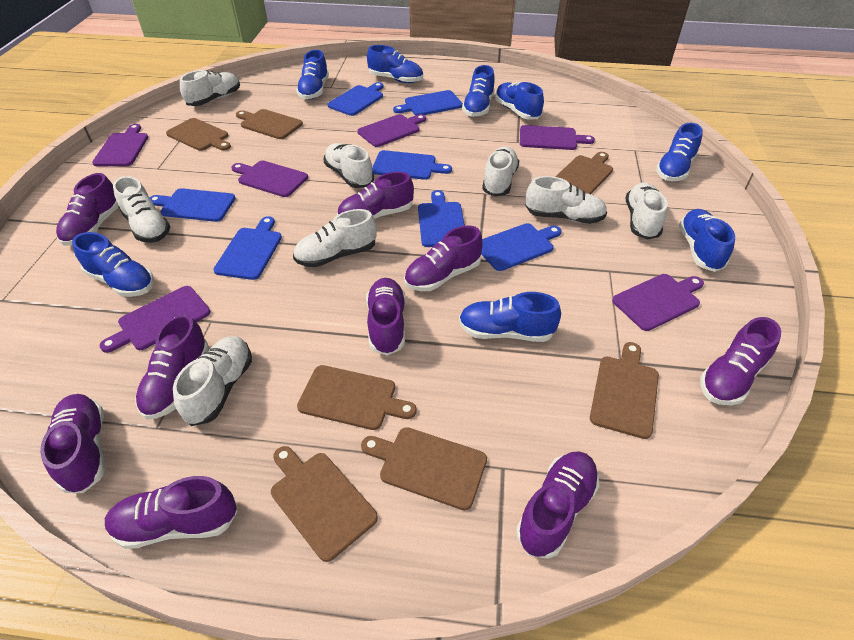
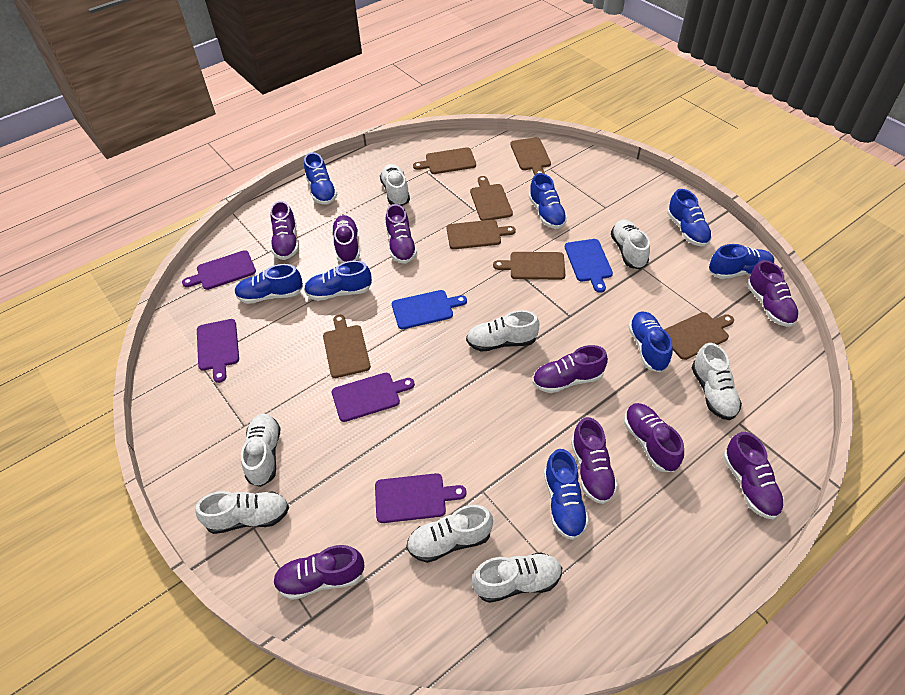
blue cutting board: 7 -> 2
purple cutting board: 6 -> 4

